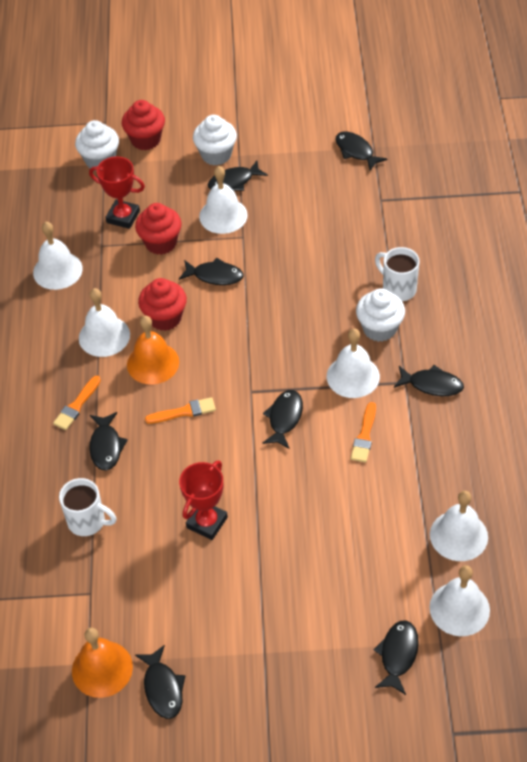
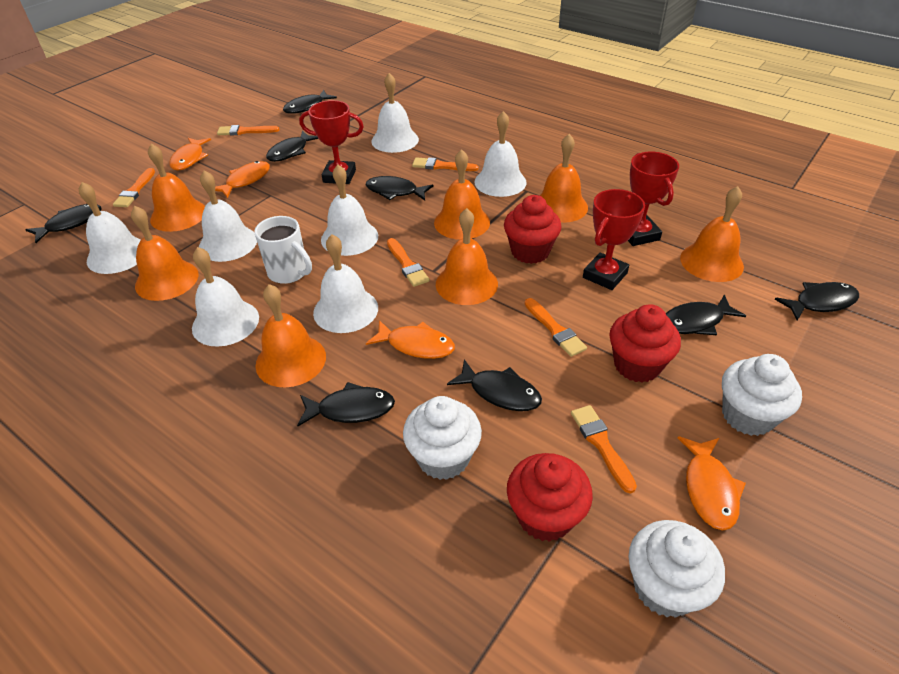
orange bell: 2 -> 7
orange brush: 3 -> 6
orange fish: 0 -> 4
red trophy: 2 -> 3
white bell: 6 -> 7
white mug: 2 -> 1

